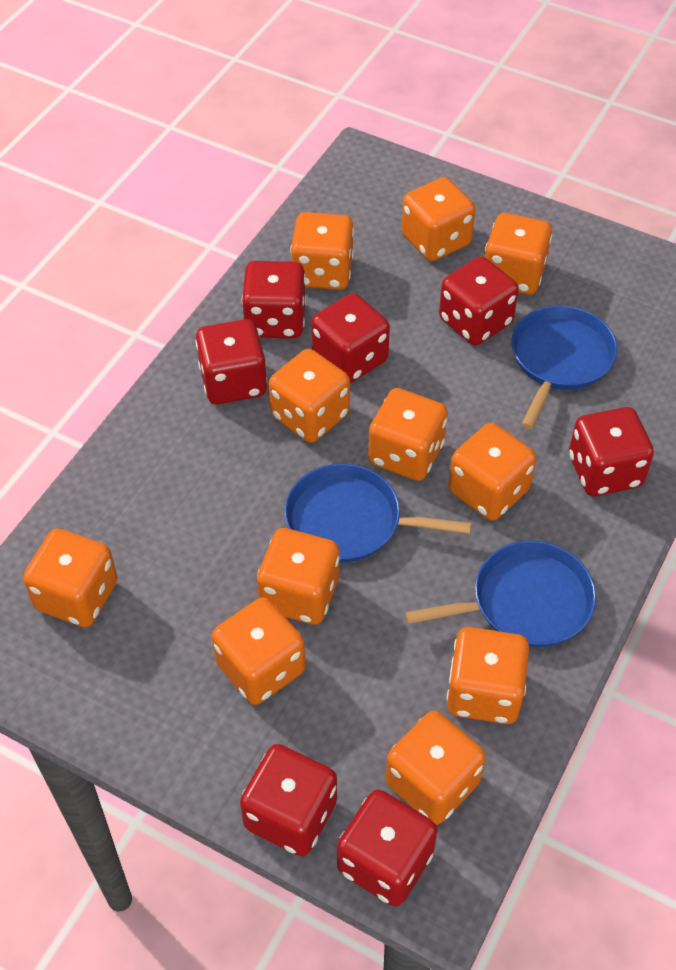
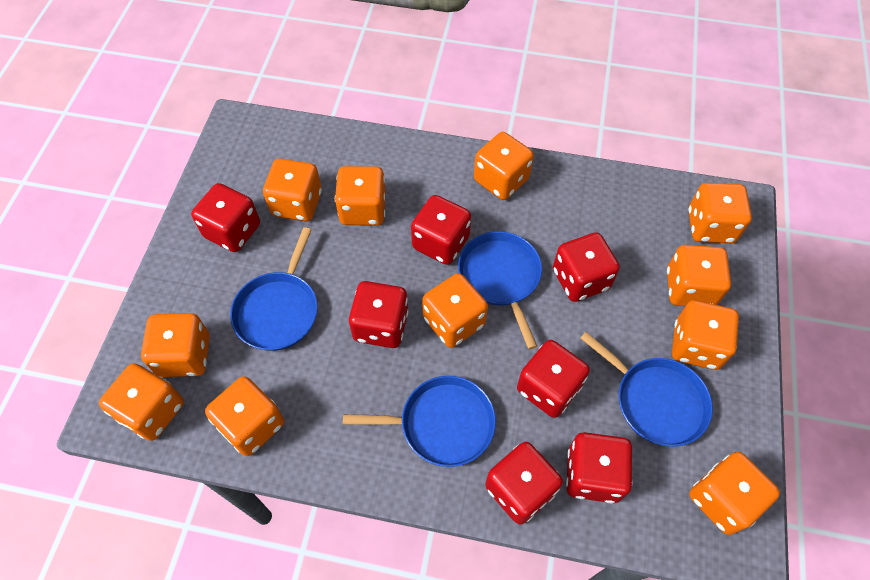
blue pan: 3 -> 4

